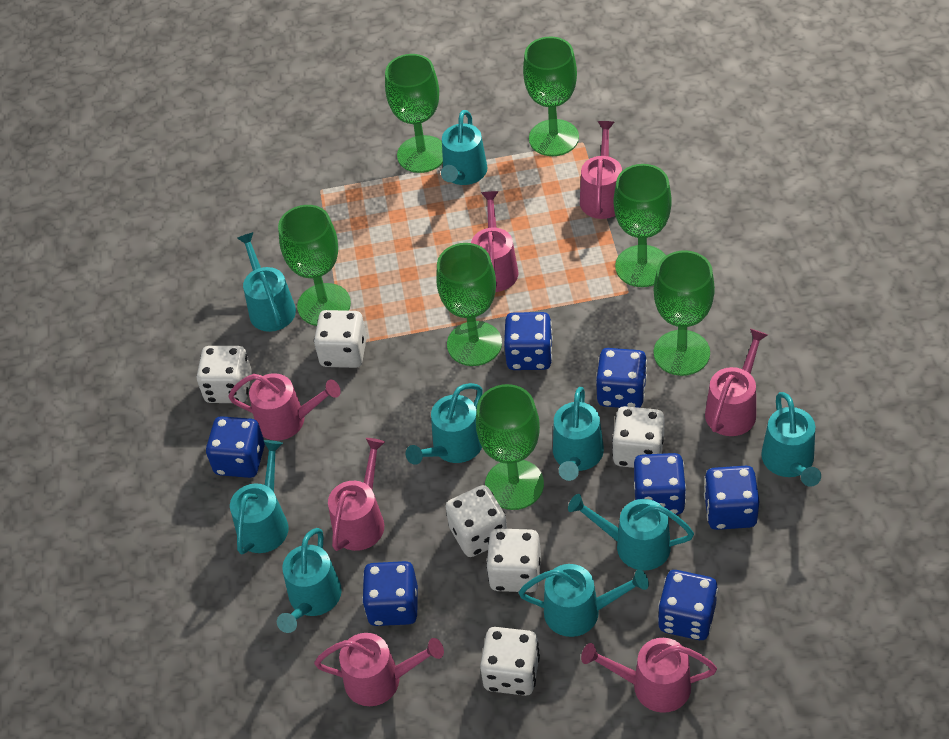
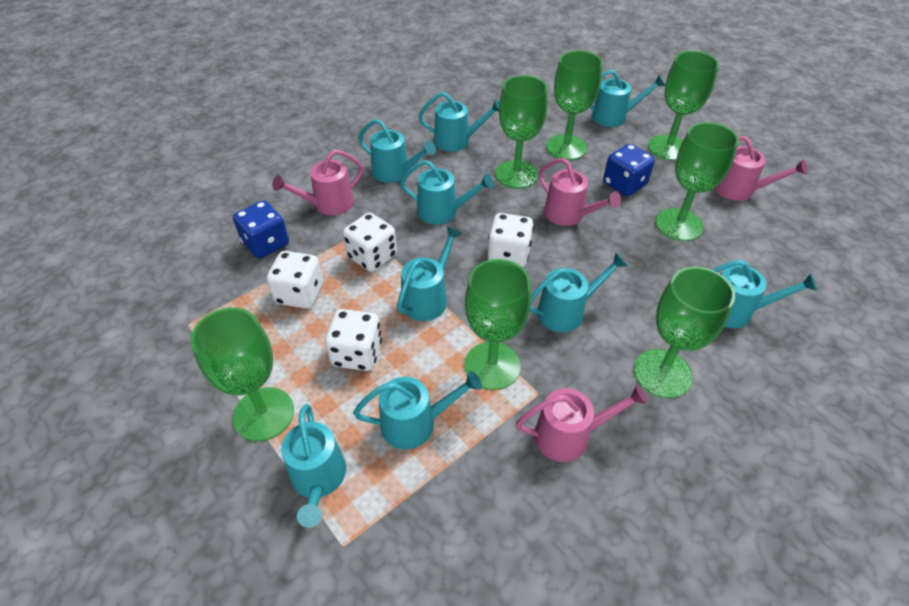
blue dice: 7 -> 2
pink watering can: 7 -> 4
white dice: 6 -> 4

